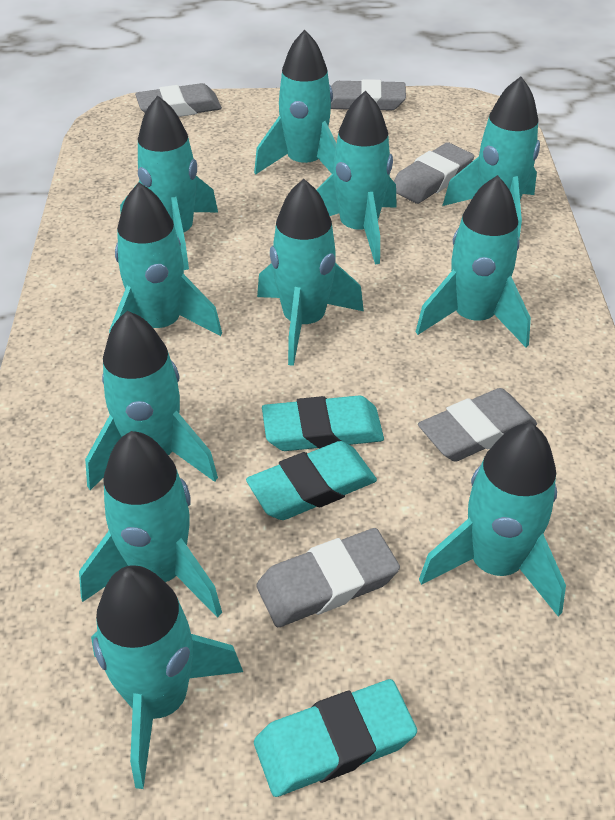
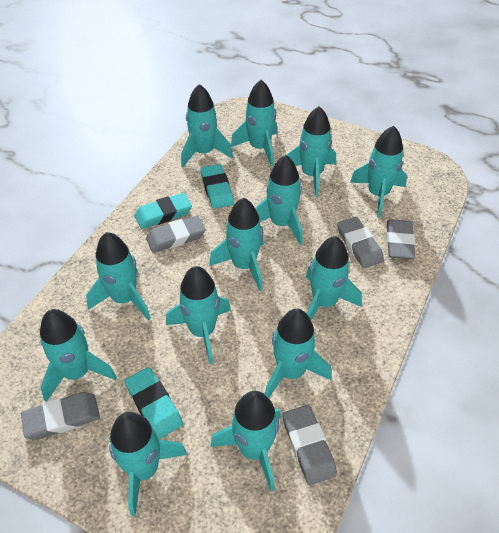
turquoise rocket: 11 -> 13

